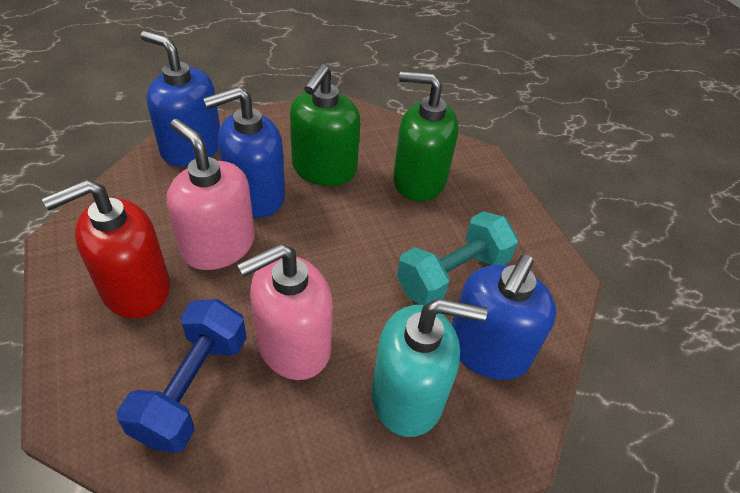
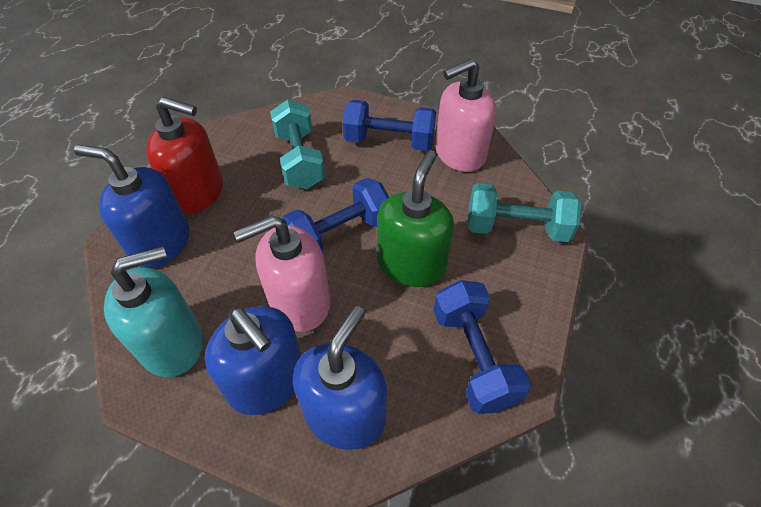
blue dumbbell: 1 -> 3
green soap dispenser: 2 -> 1
turquoise dumbbell: 1 -> 2

